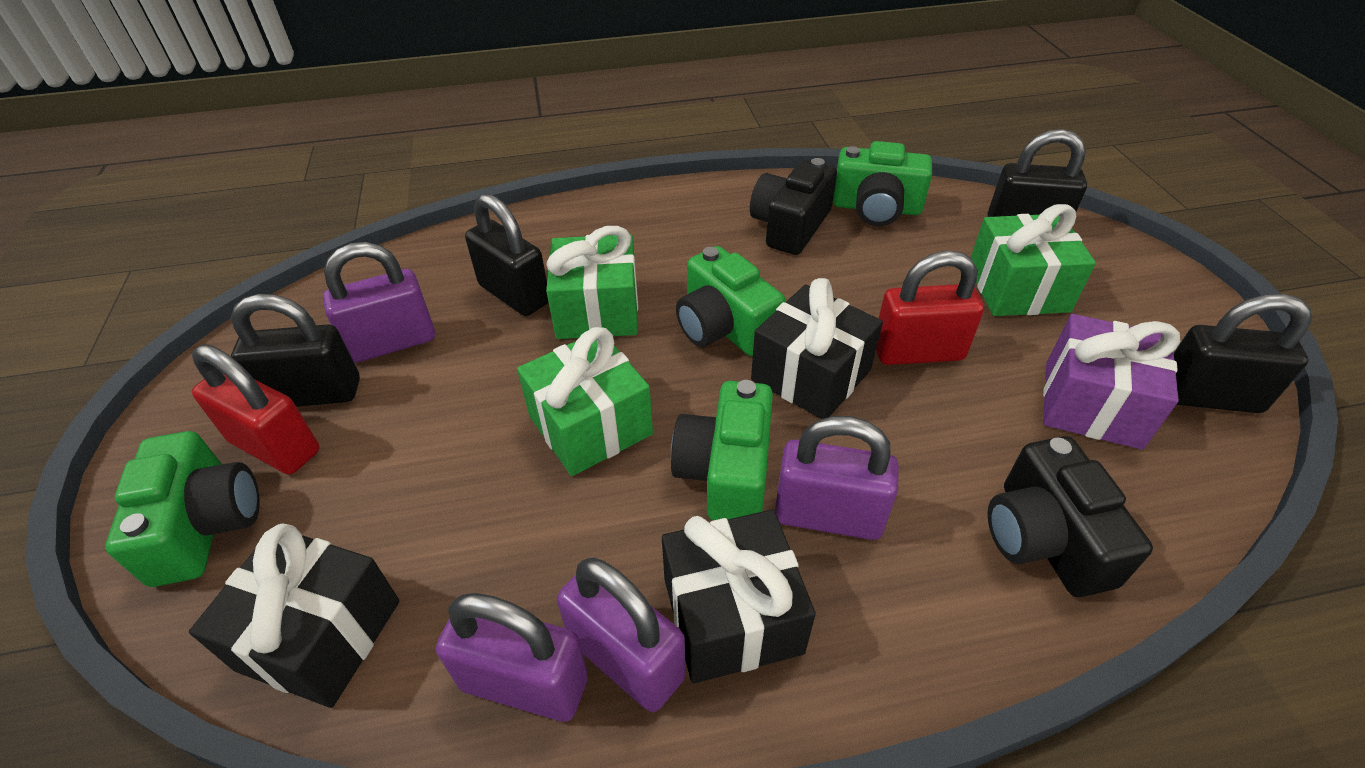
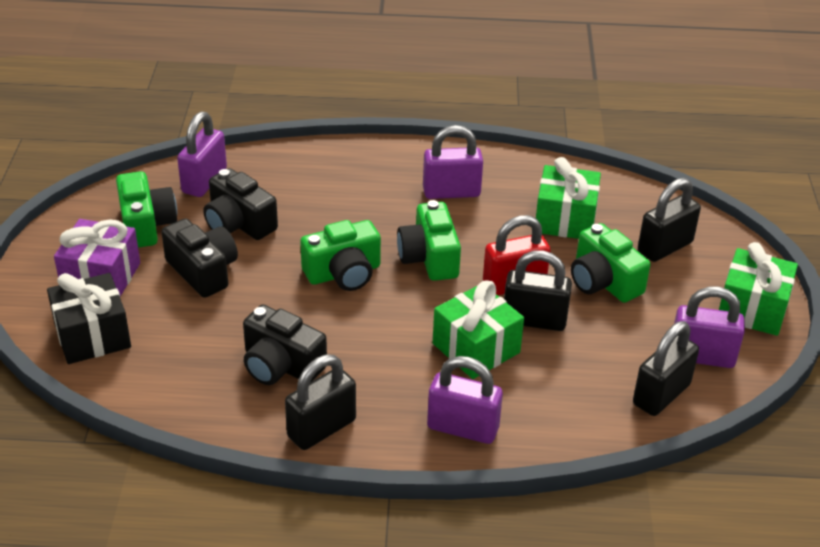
black camera: 2 -> 3
black gift: 3 -> 1
red padlock: 2 -> 1

